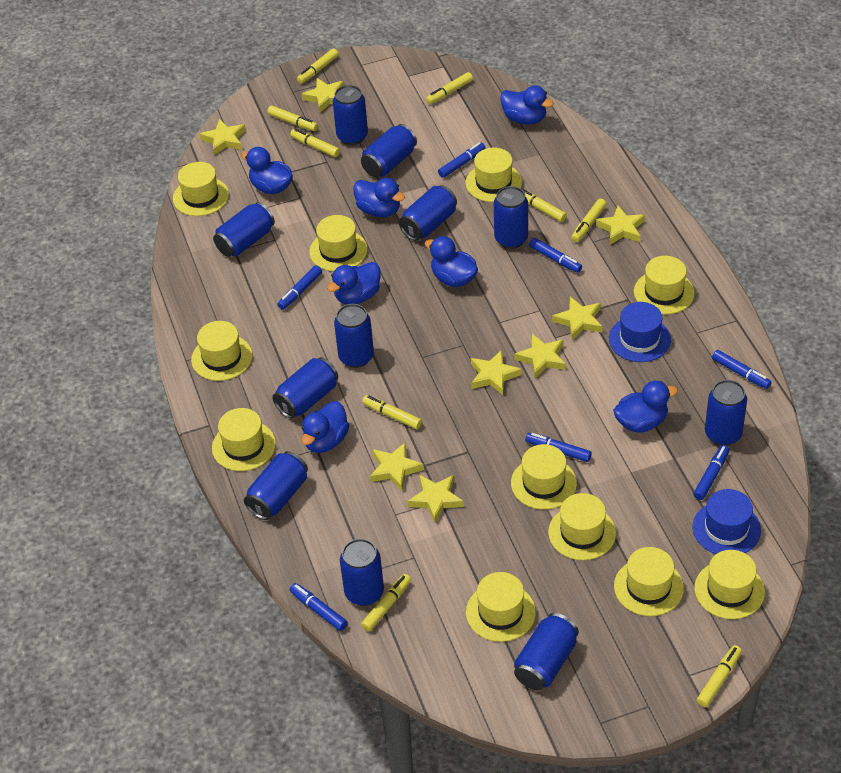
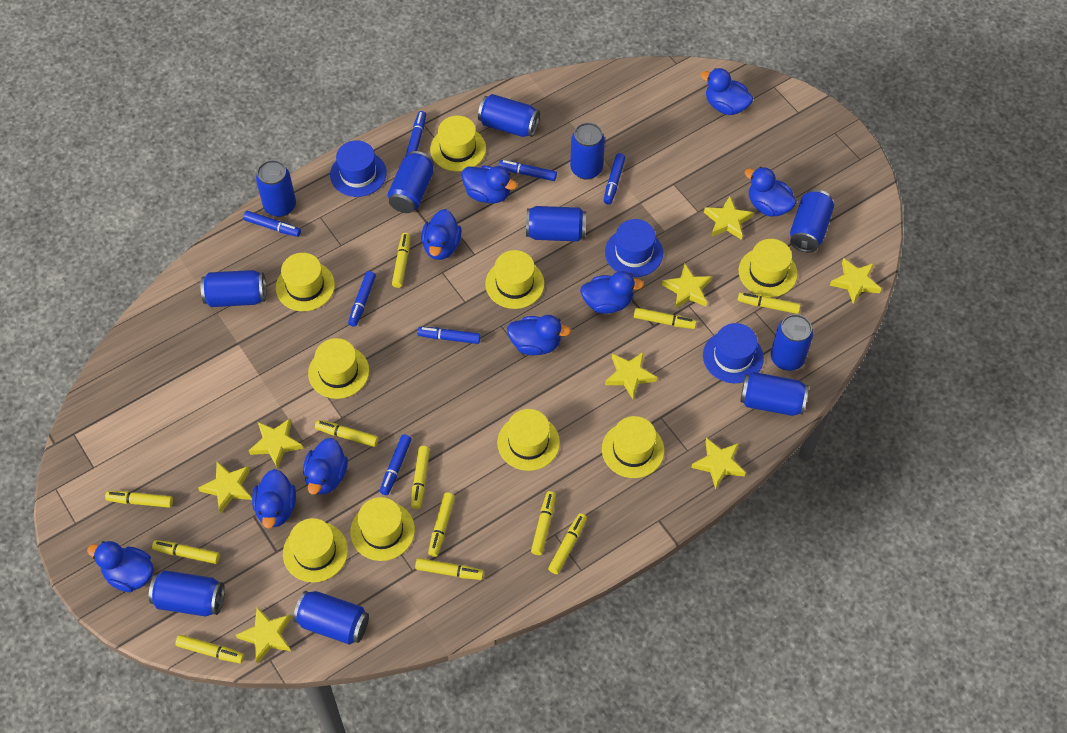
blue duck: 7 -> 9
blue hat: 2 -> 3
yellow hat: 11 -> 9
yellow marker: 9 -> 12

